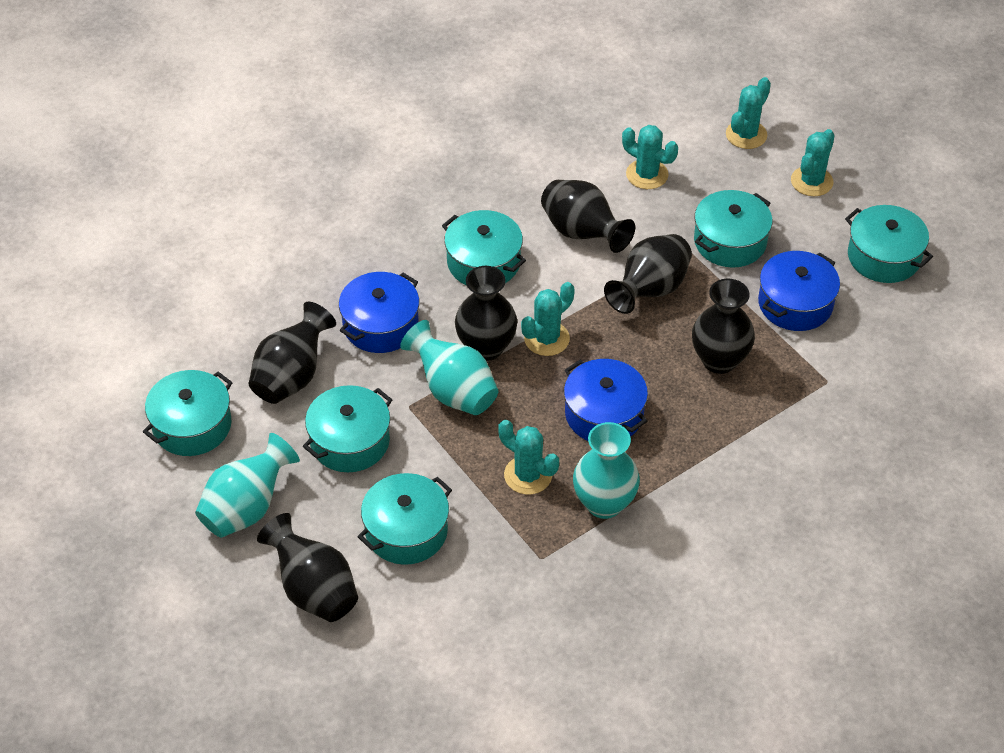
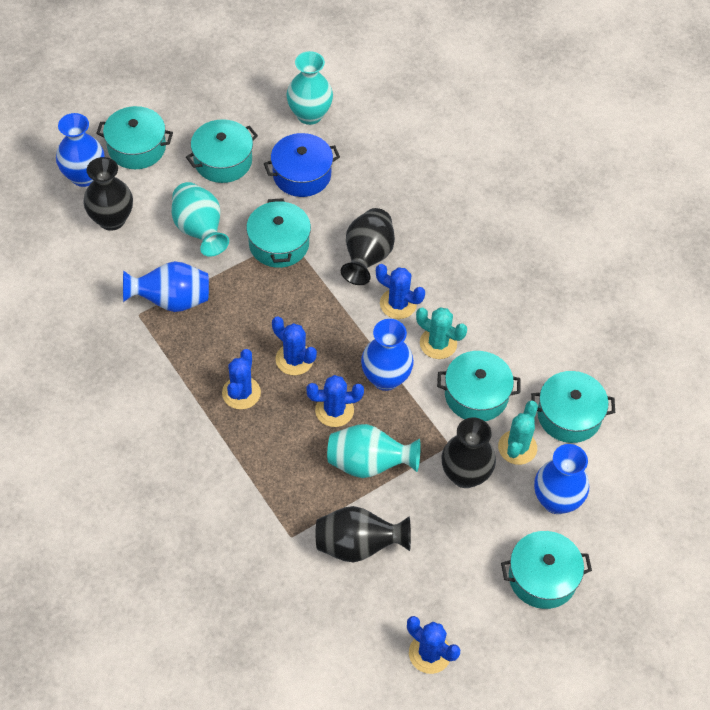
black vase: 6 -> 4
blue cactus: 0 -> 5
blue pot: 3 -> 1
blue vase: 0 -> 4
turquoise cactus: 5 -> 2

